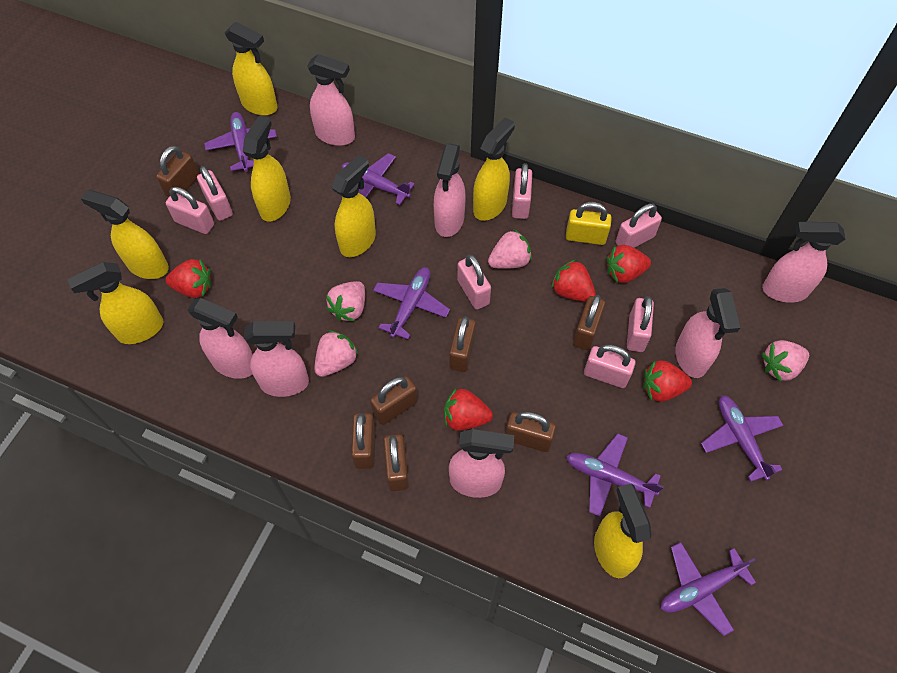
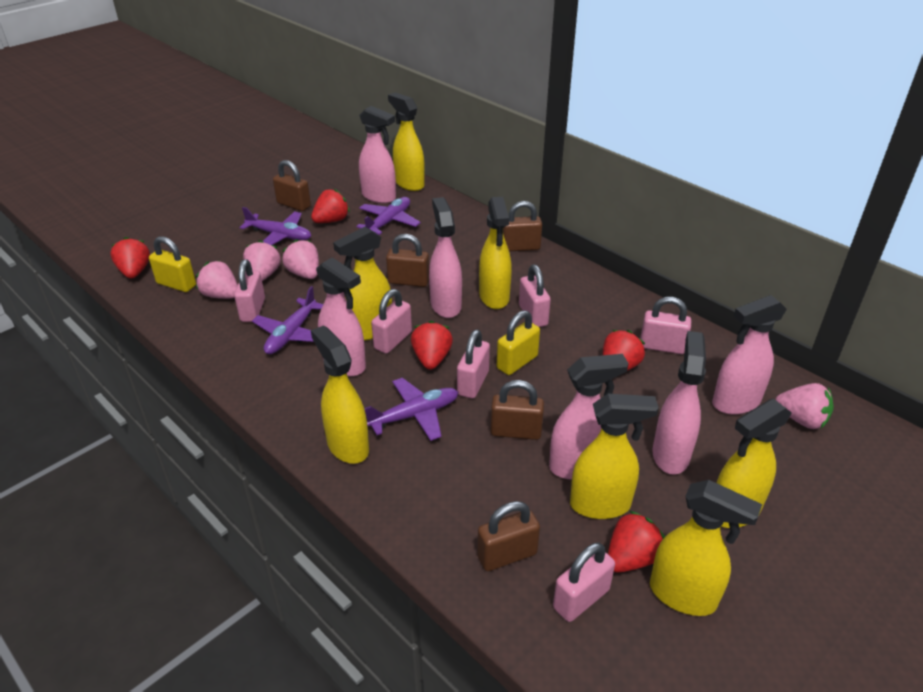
brown padlock: 7 -> 5
pink padlock: 7 -> 6
pink spray bottle: 7 -> 6
purple plane: 6 -> 4
yellow padlock: 1 -> 2

